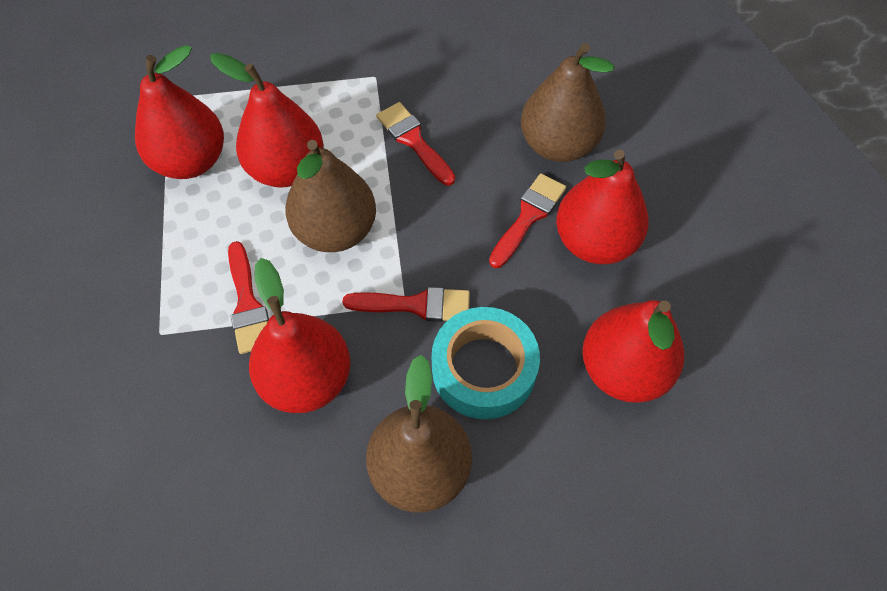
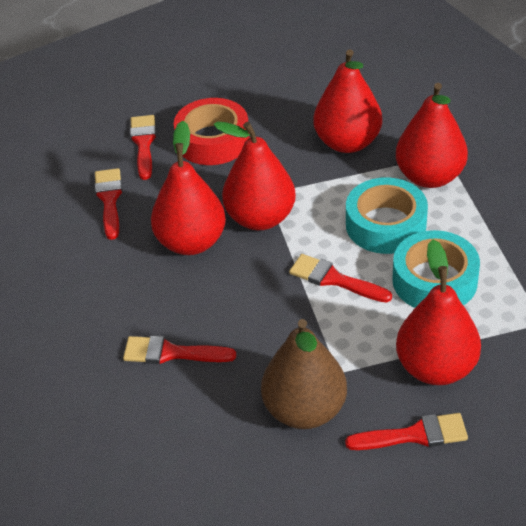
brown pear: 3 -> 1
red brush: 4 -> 5
red tape: 0 -> 1
turquoise tape: 1 -> 2

